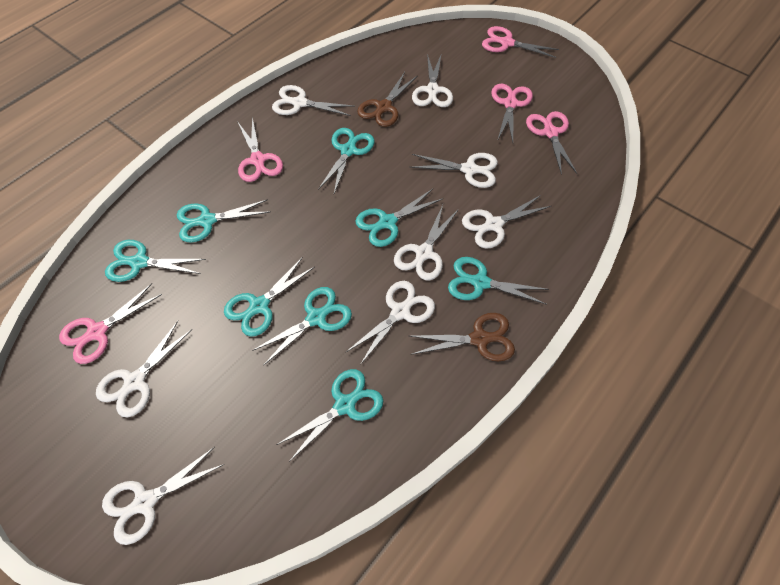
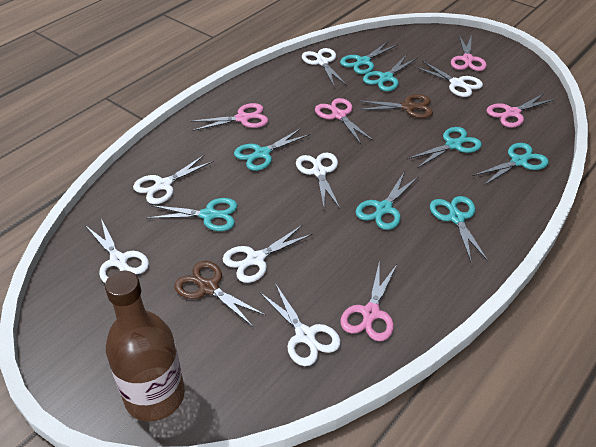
brown bottle: 0 -> 1
white scissors: 8 -> 7

